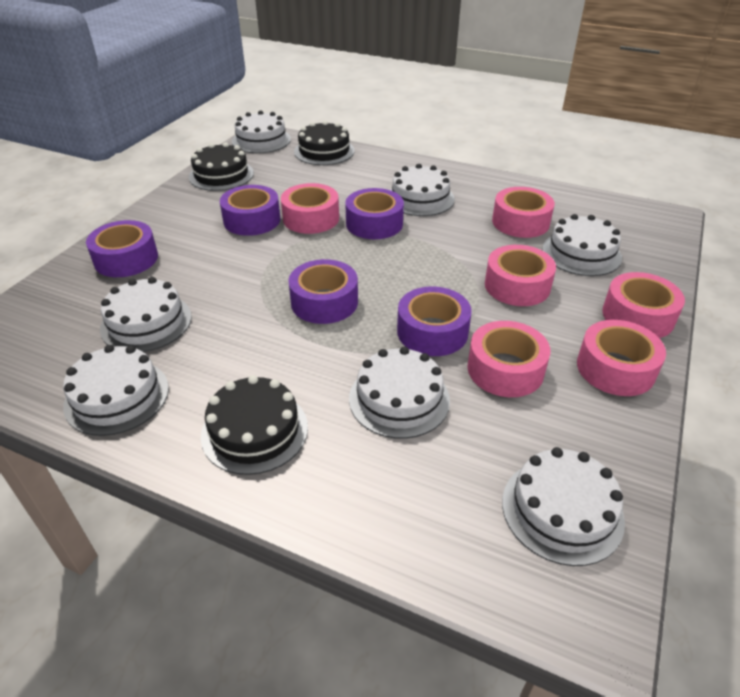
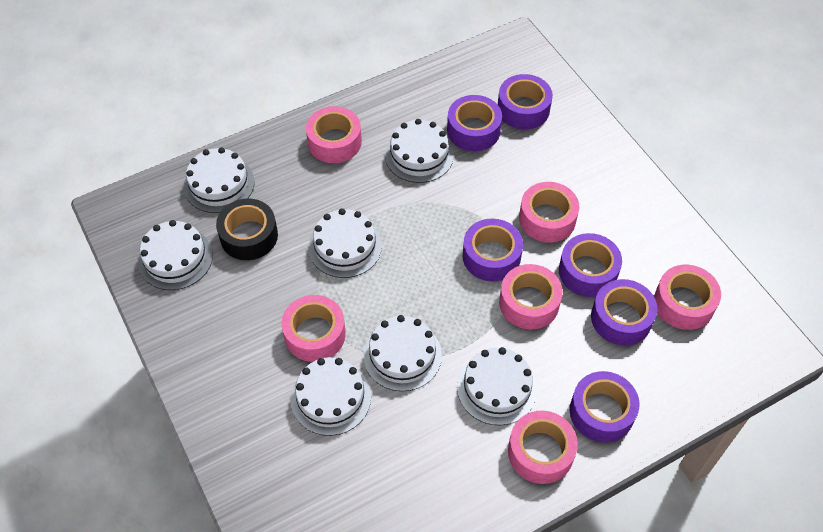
black cake: 3 -> 0
black tape: 0 -> 1
purple tape: 5 -> 6

